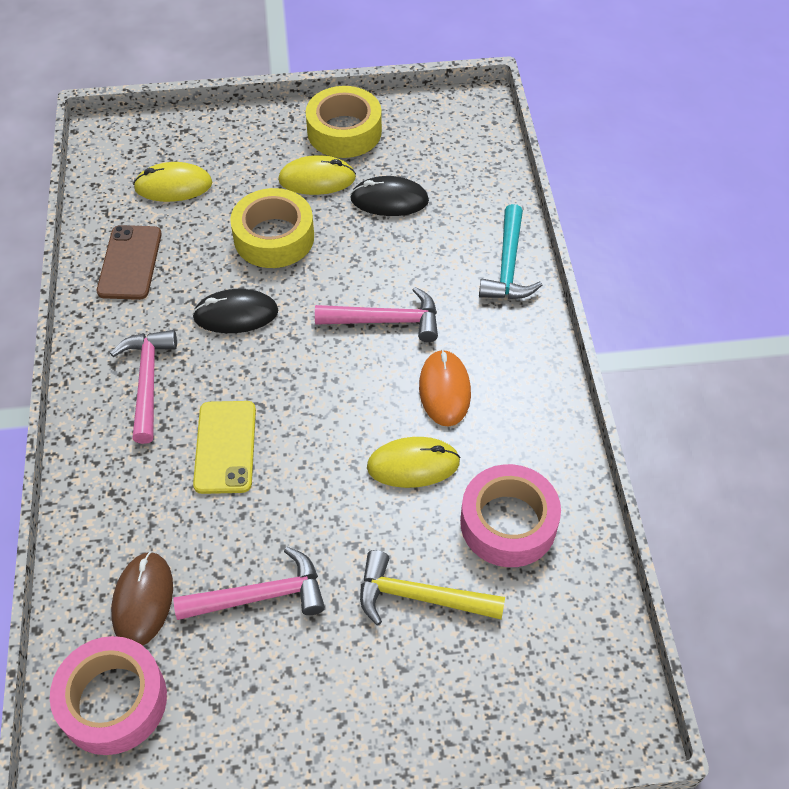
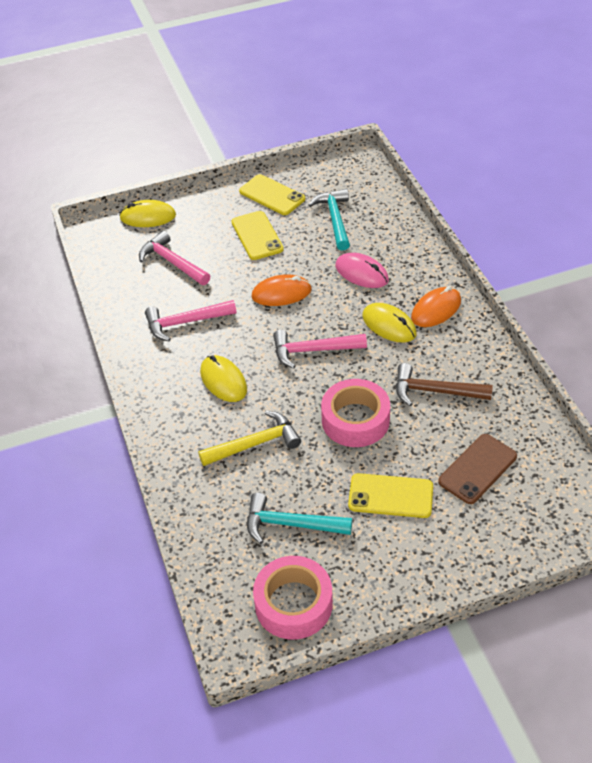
black mouse: 2 -> 0
brown hammer: 0 -> 1
brown mouse: 1 -> 0
orange mouse: 1 -> 2
pink mouse: 0 -> 1
turquoise hammer: 1 -> 2
yellow phone: 1 -> 3
yellow tape: 2 -> 0

